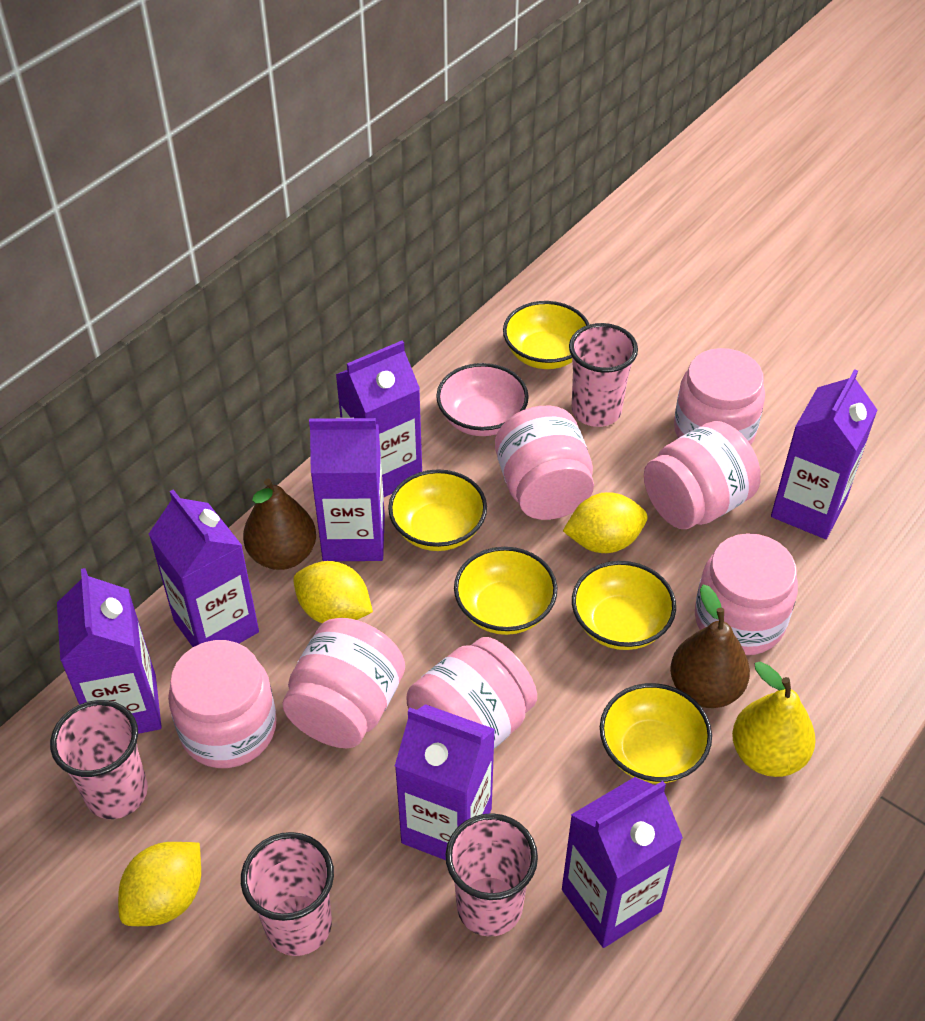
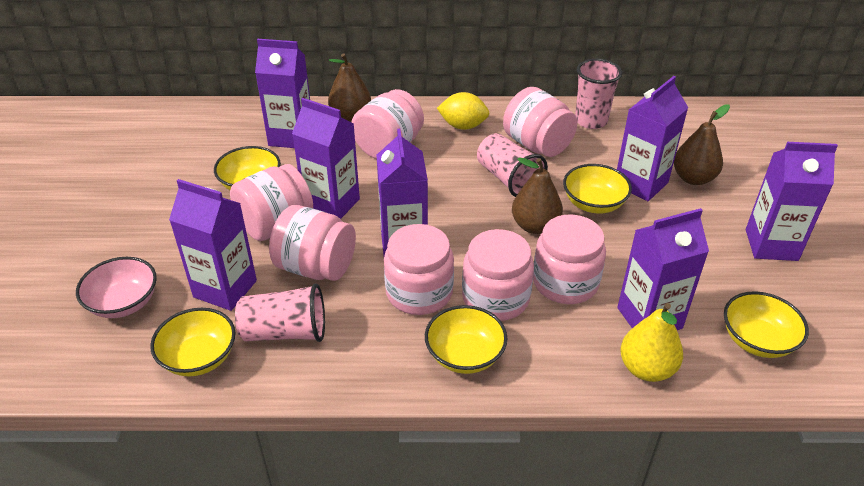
brown pear: 2 -> 3
pink cup: 4 -> 3
yellow lemon: 3 -> 1

